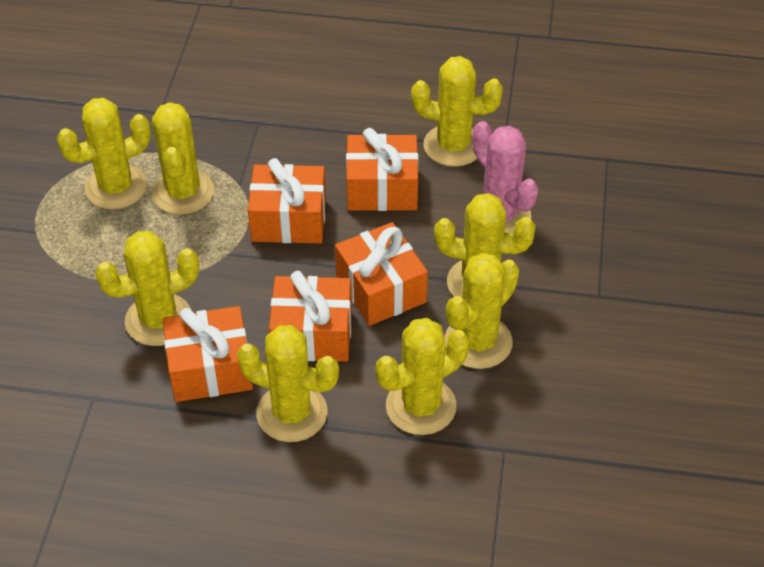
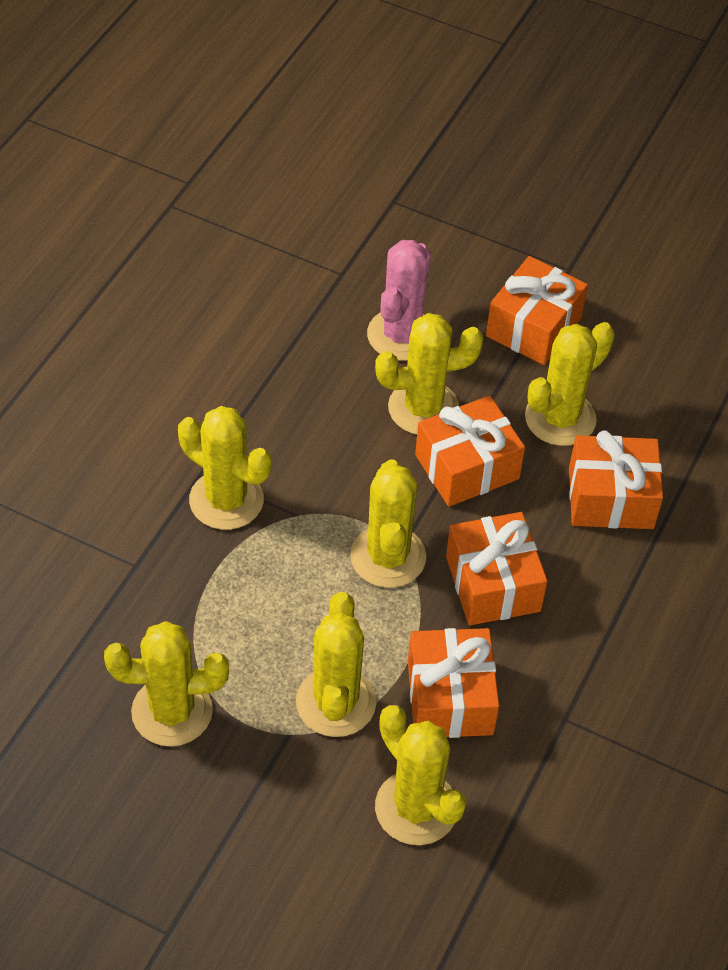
yellow cactus: 8 -> 7

